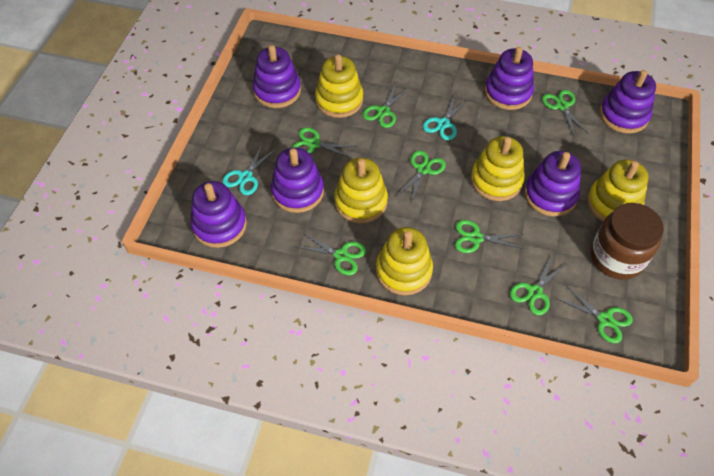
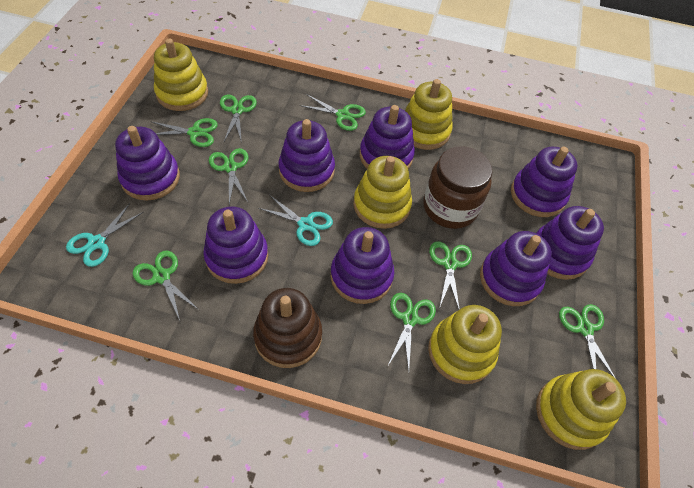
brown stacking toy: 0 -> 1
purple stacking toy: 6 -> 8

